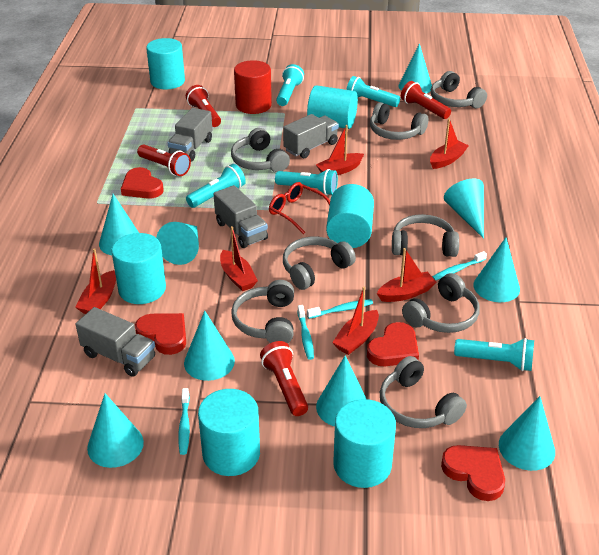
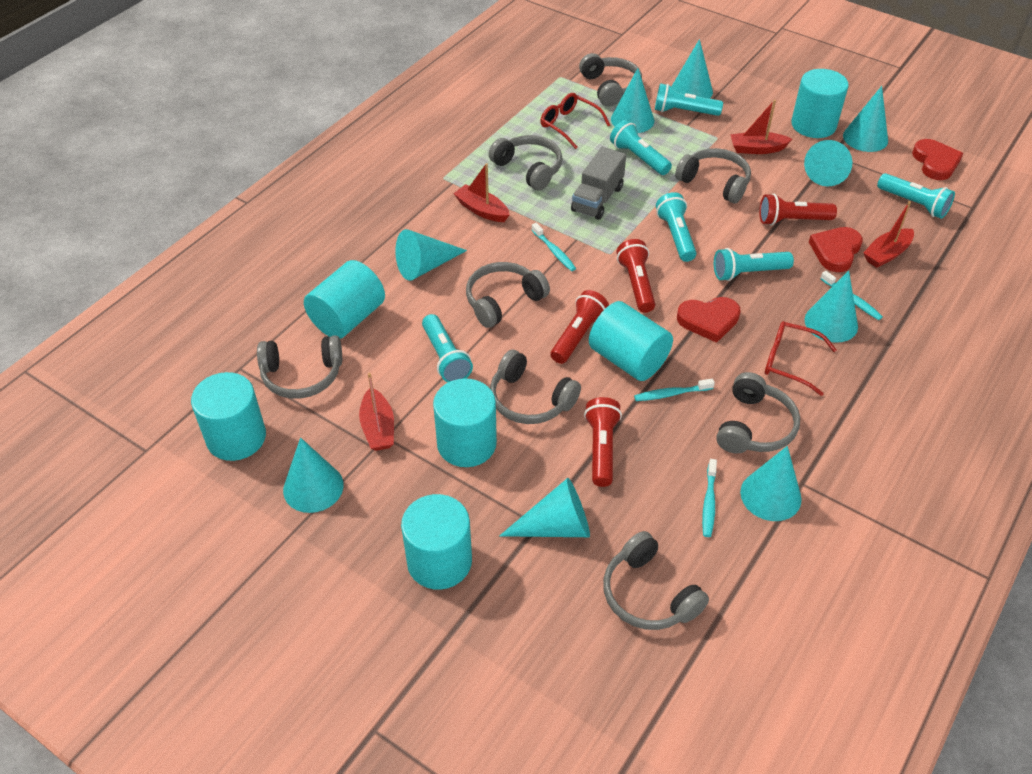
grey truck: 4 -> 1
red boat: 6 -> 4
red cylinder: 1 -> 0
red glasses: 1 -> 2
red heart: 4 -> 3
turquoise flashlight: 5 -> 6

